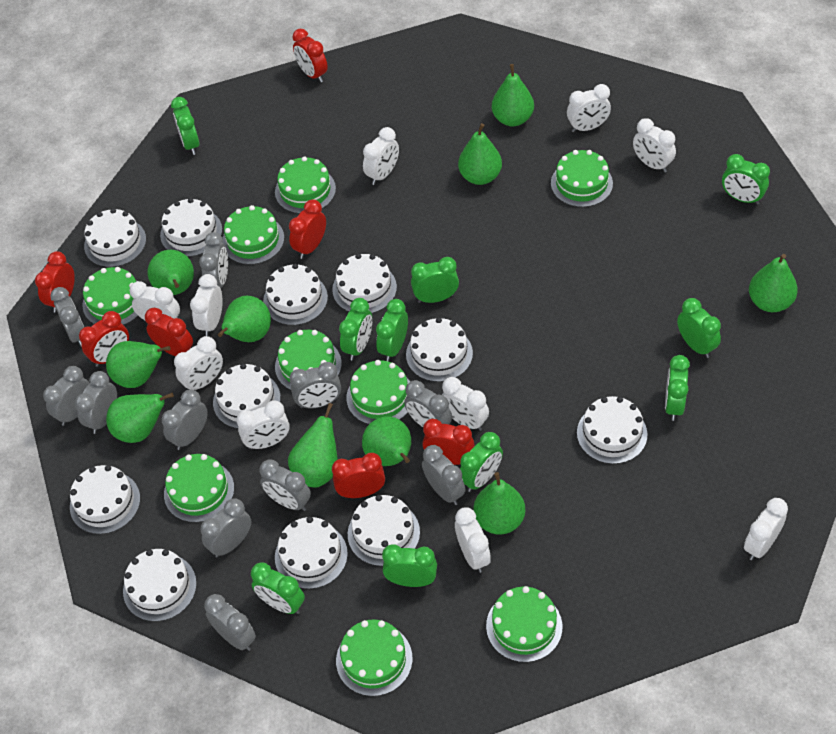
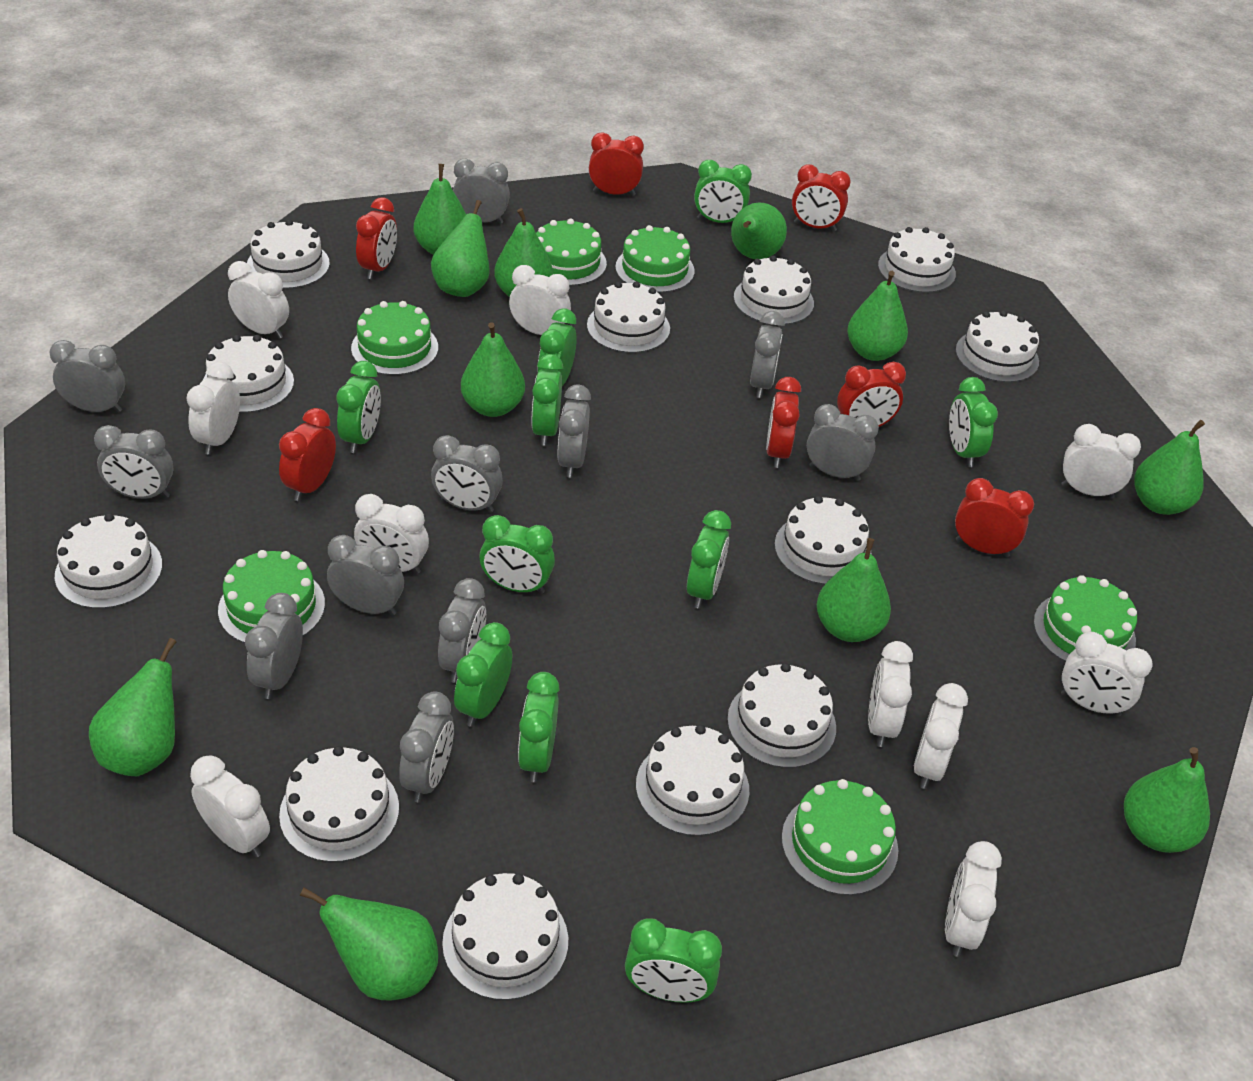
green cake: 9 -> 6
green pear: 10 -> 11
white cake: 11 -> 12

